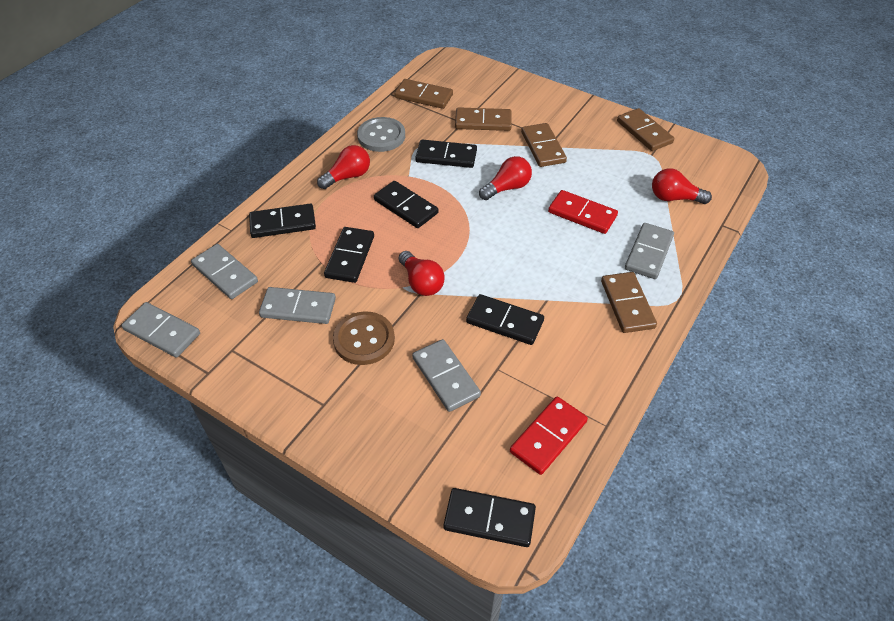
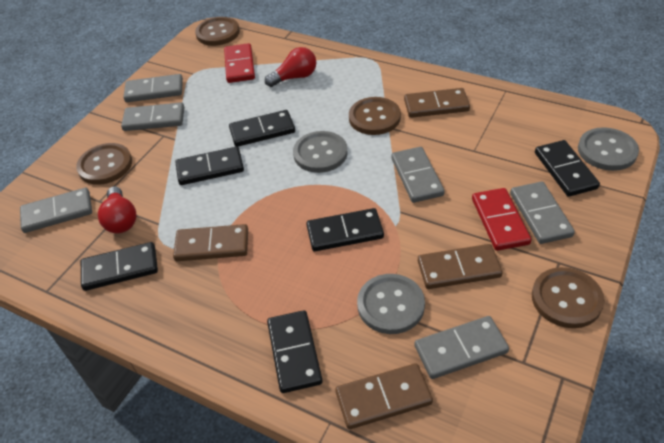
brown button: 1 -> 4
brown domino: 5 -> 4
grey button: 1 -> 3
grey domino: 5 -> 6
red light bulb: 4 -> 2

